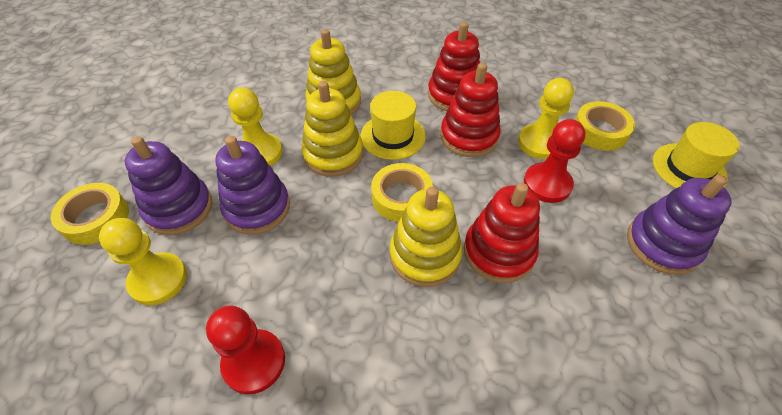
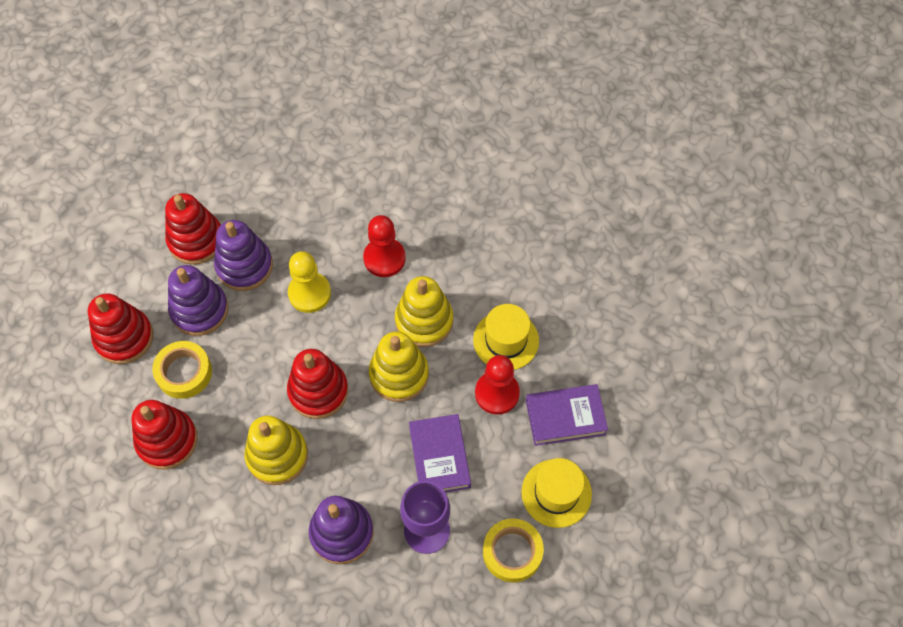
purple book: 0 -> 2
purple goblet: 0 -> 1
red stacking toy: 3 -> 4
yellow pawn: 3 -> 1
yellow tape: 3 -> 2

